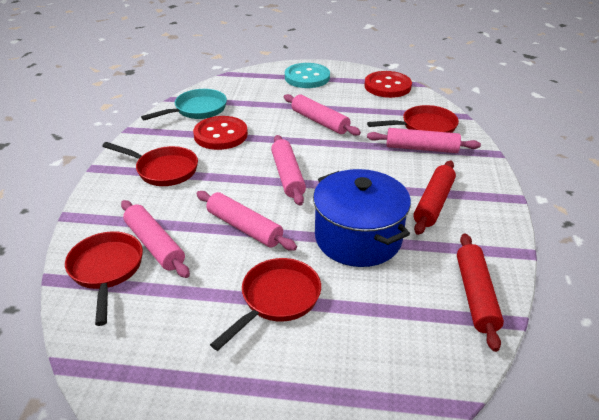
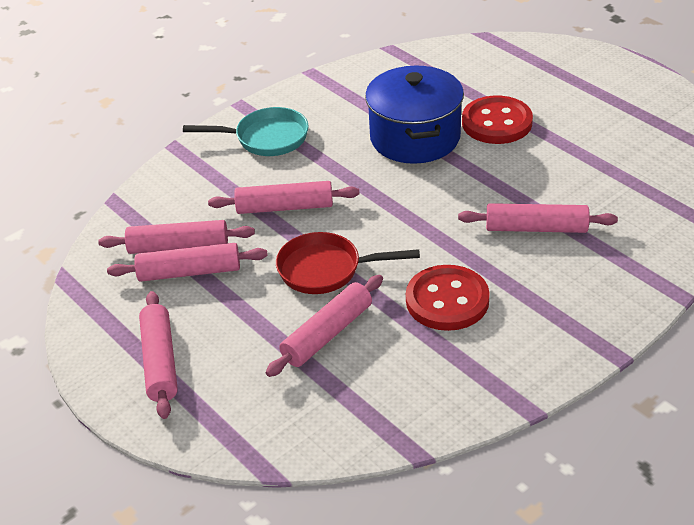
pink rolling pin: 5 -> 6
red pan: 4 -> 1
red rolling pin: 2 -> 0
turquoise button: 1 -> 0

